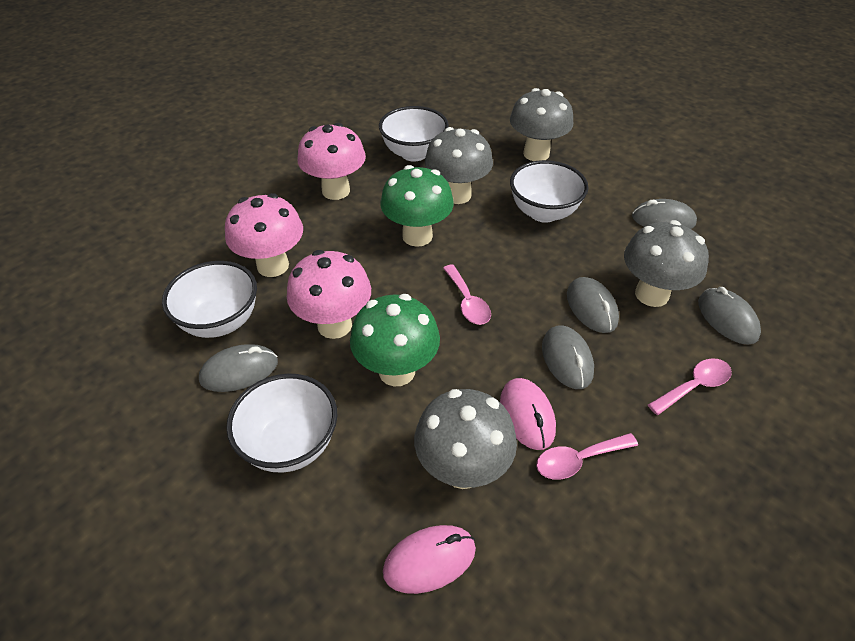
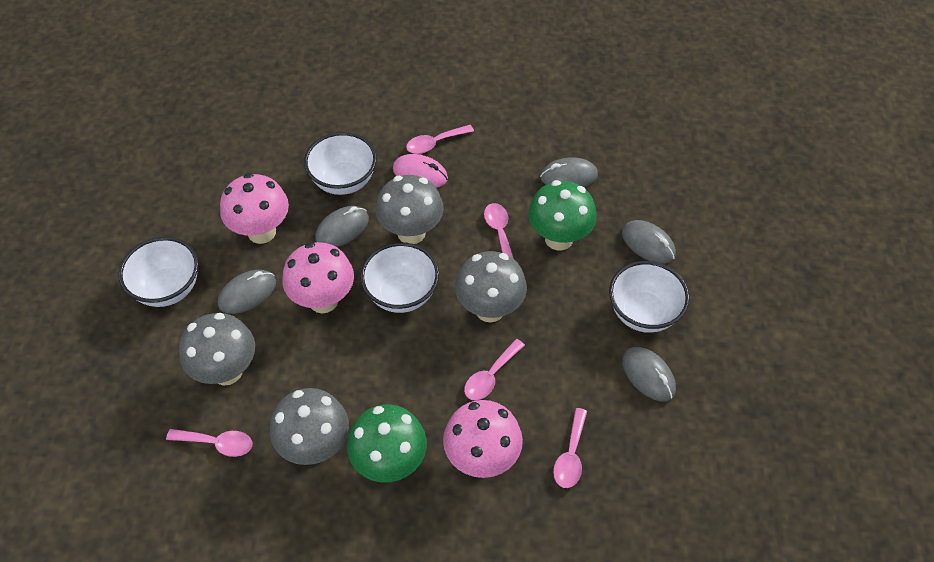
pink mouse: 2 -> 1
pink spoon: 3 -> 5

